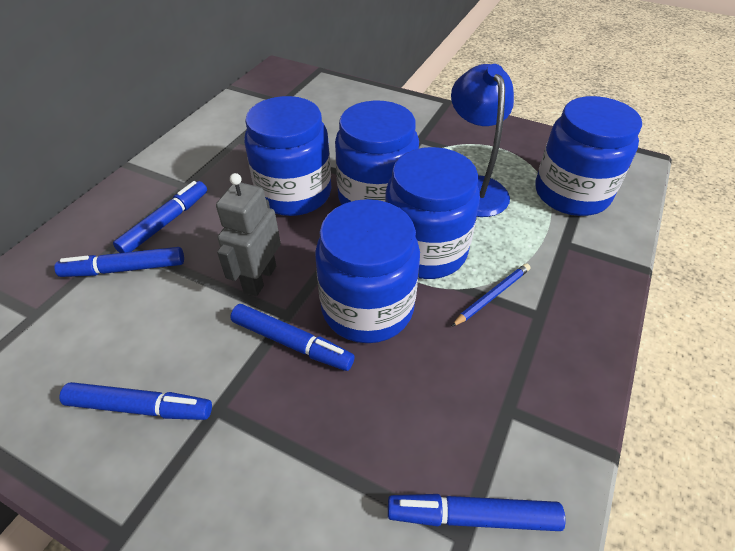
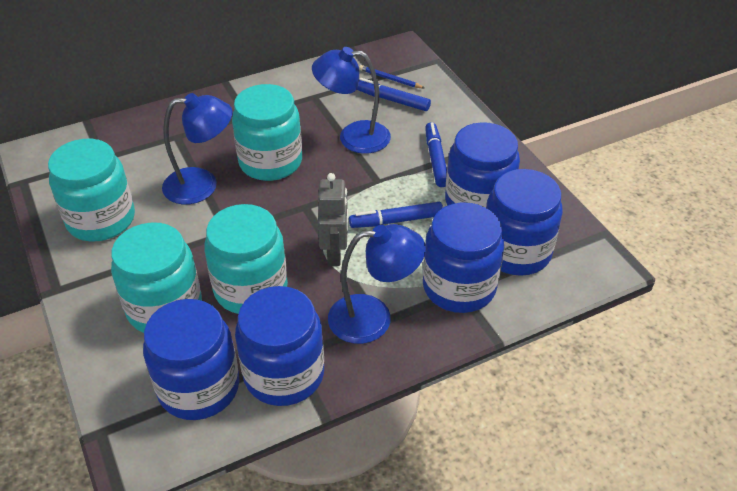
blue lamp: 1 -> 3
blue marker: 5 -> 3
turquoise jar: 0 -> 4

